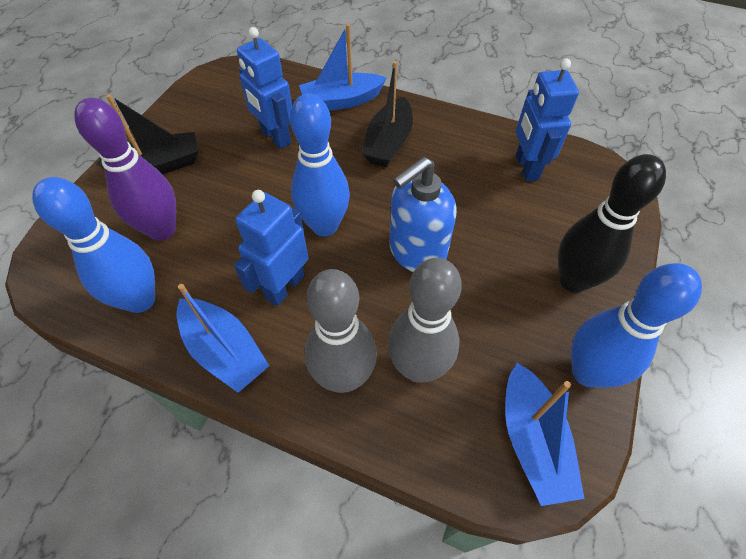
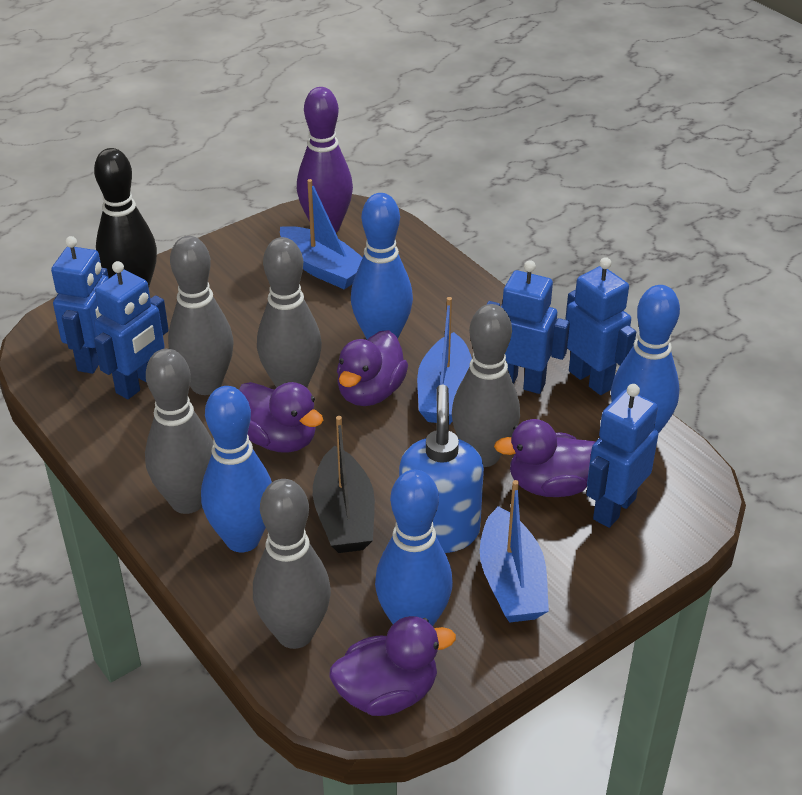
black boat: 2 -> 1
blue bowling pin: 3 -> 4
blue robot: 3 -> 5
grey bowling pin: 2 -> 5
purple duck: 0 -> 4

